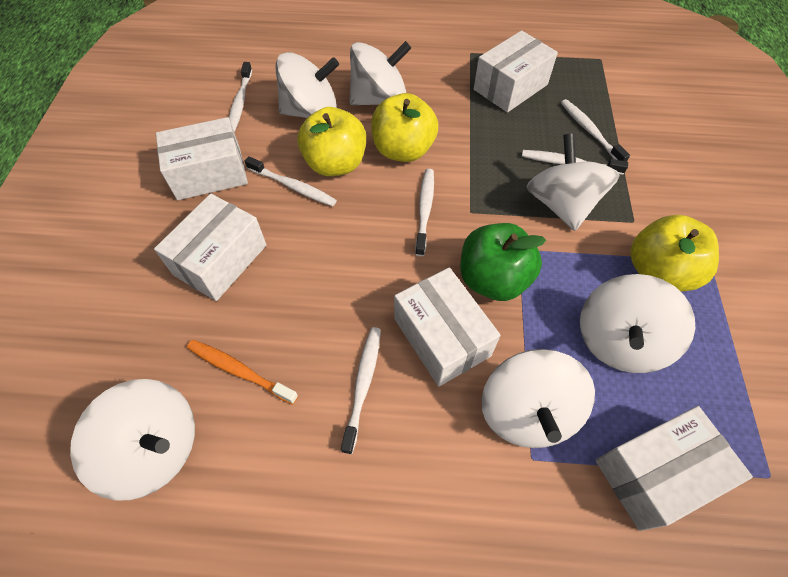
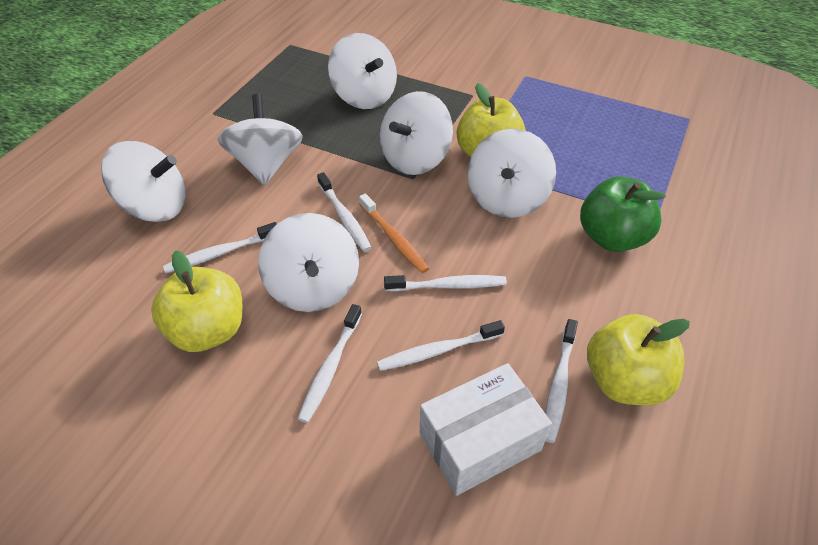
white box: 5 -> 1

